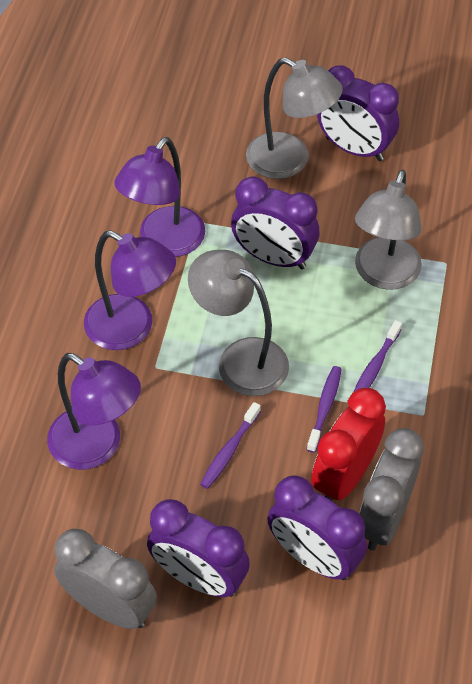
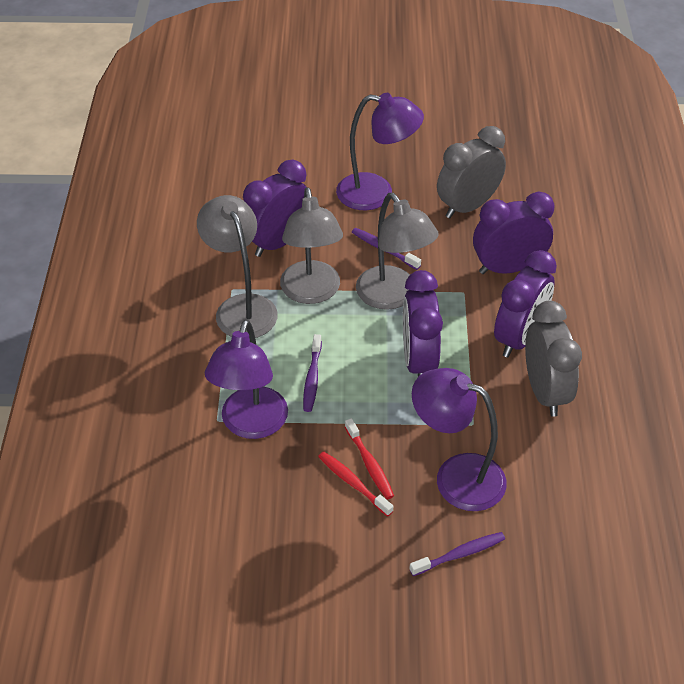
red clock: 1 -> 0
red toothbrush: 0 -> 2

